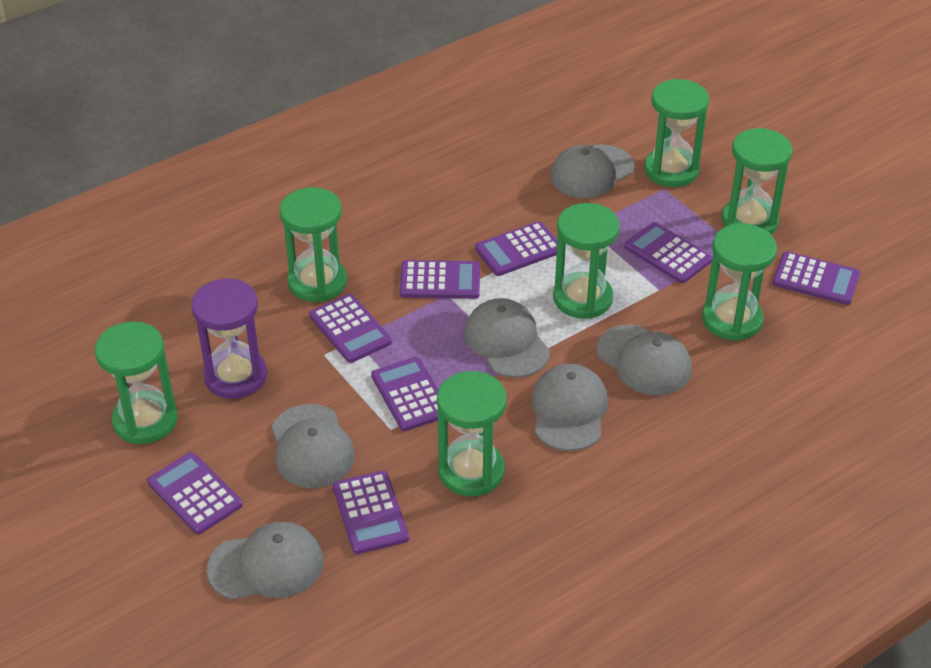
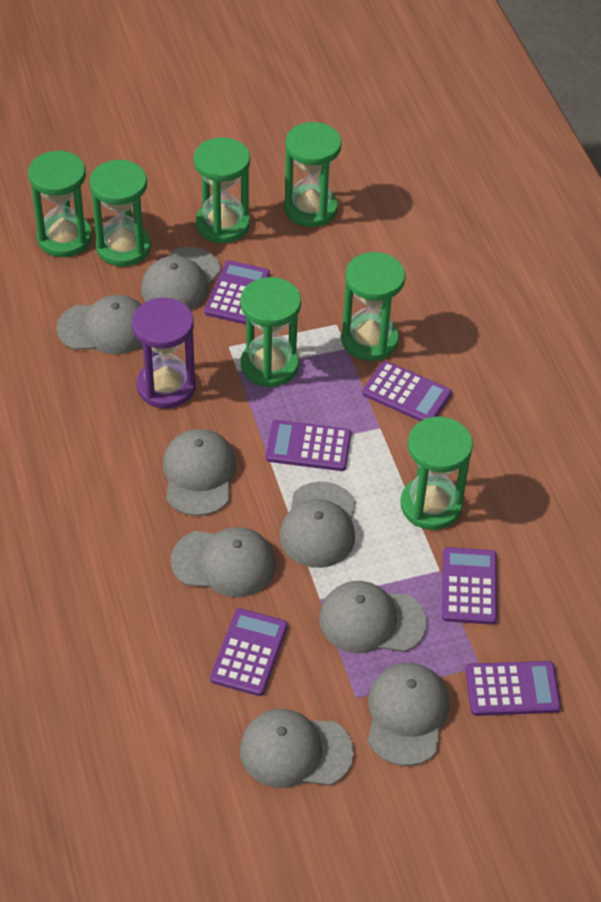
grey cap: 6 -> 8
purple calculator: 8 -> 6

